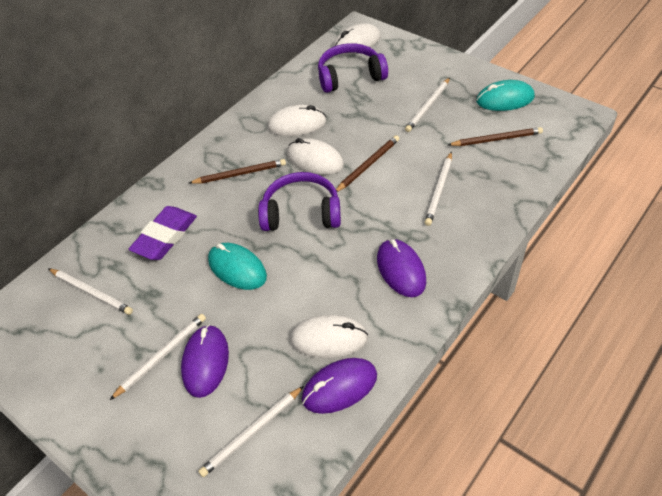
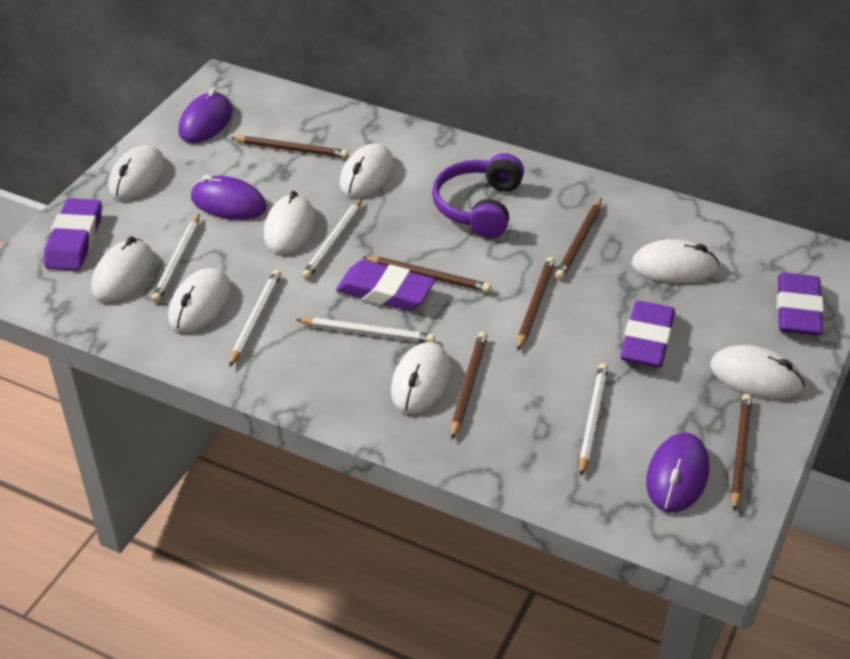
brown pencil: 3 -> 6
purple eraser: 1 -> 4
purple headphones: 2 -> 1
turquoise mouse: 2 -> 0
white mouse: 4 -> 8

